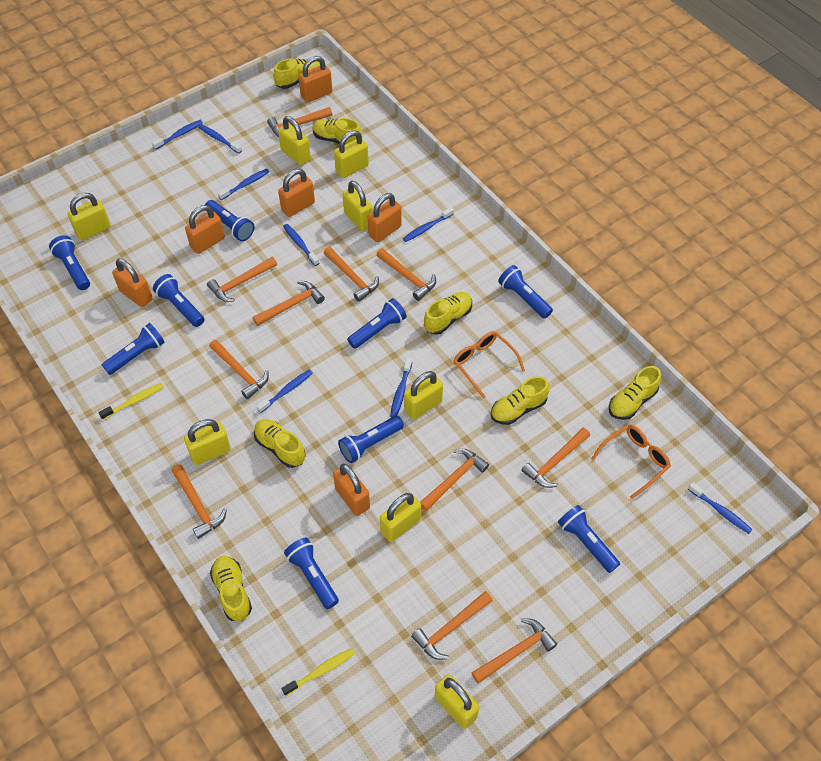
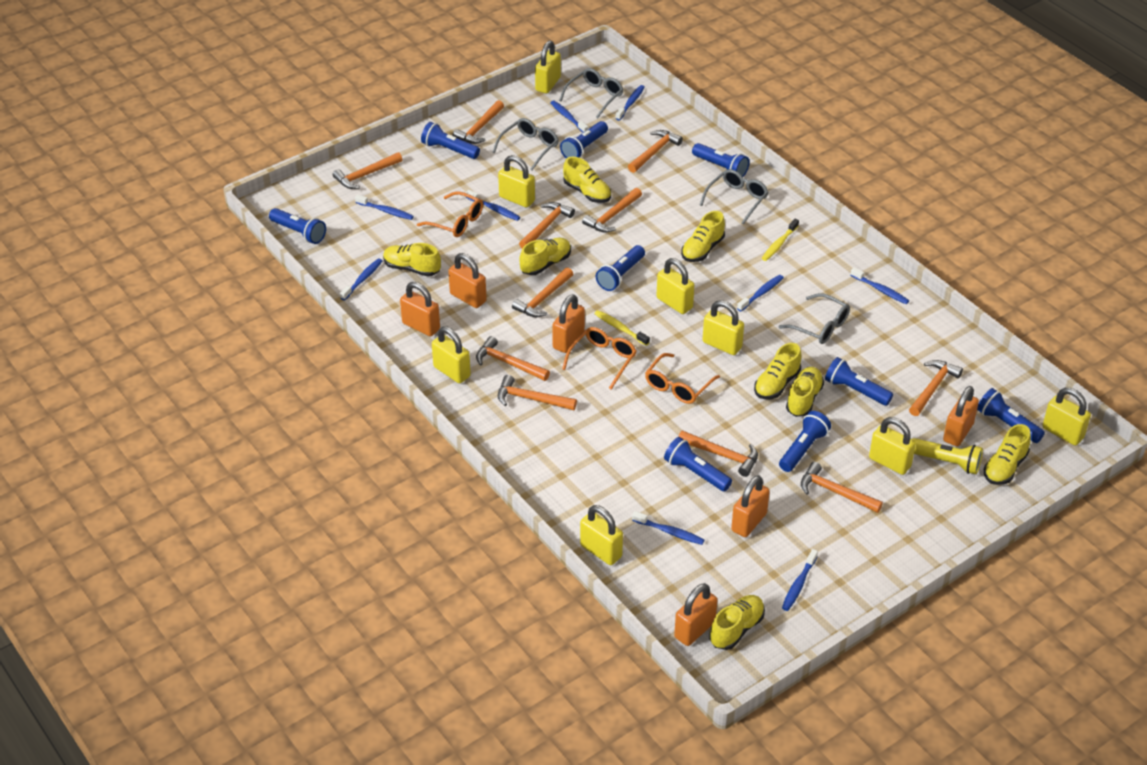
blue toothbrush: 8 -> 9
grey glasses: 0 -> 4
orange glasses: 2 -> 3
yellow flashlight: 0 -> 1
yellow shoe: 7 -> 8

